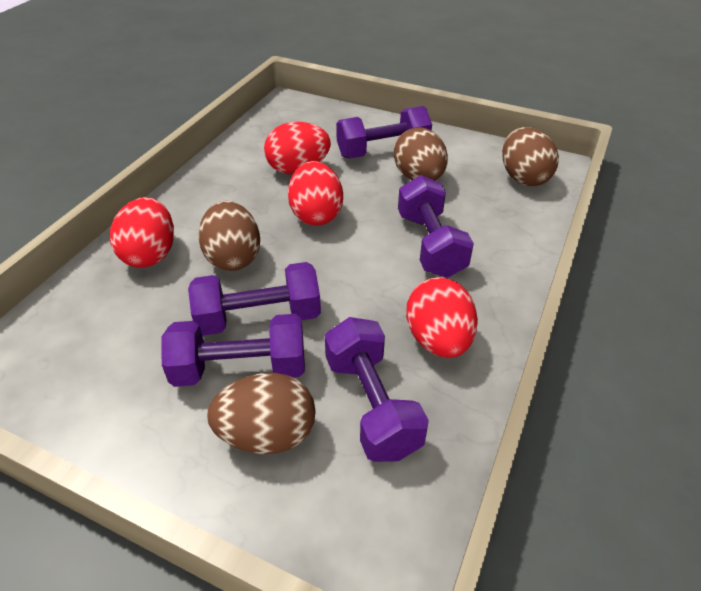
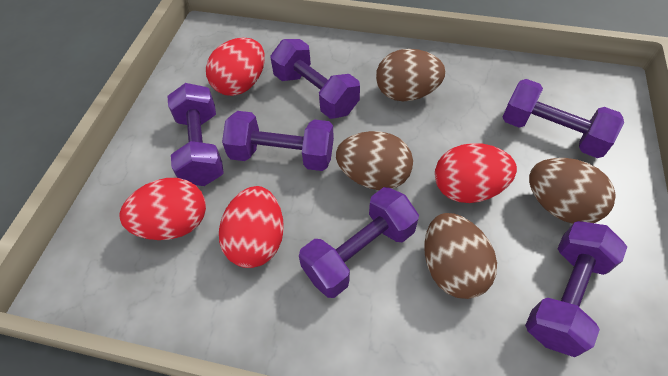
purple dumbbell: 5 -> 6

